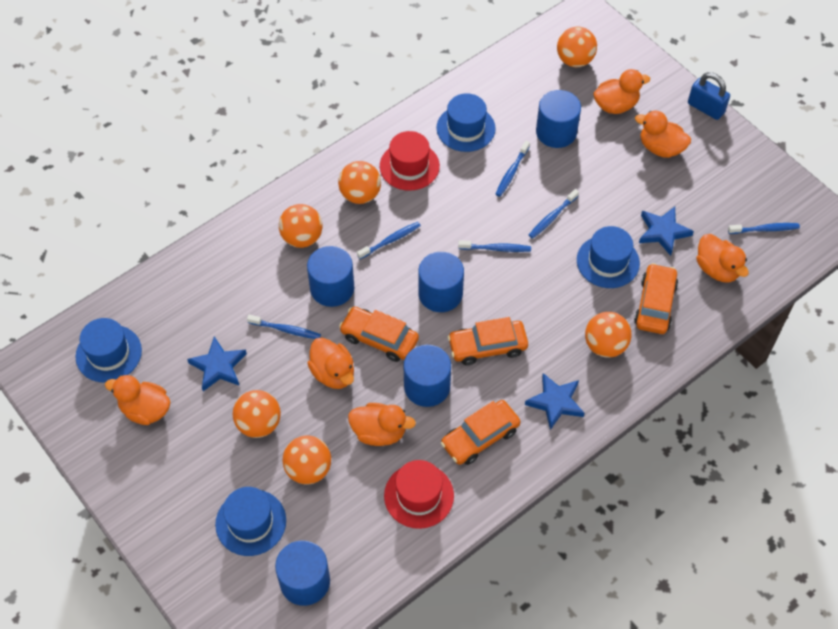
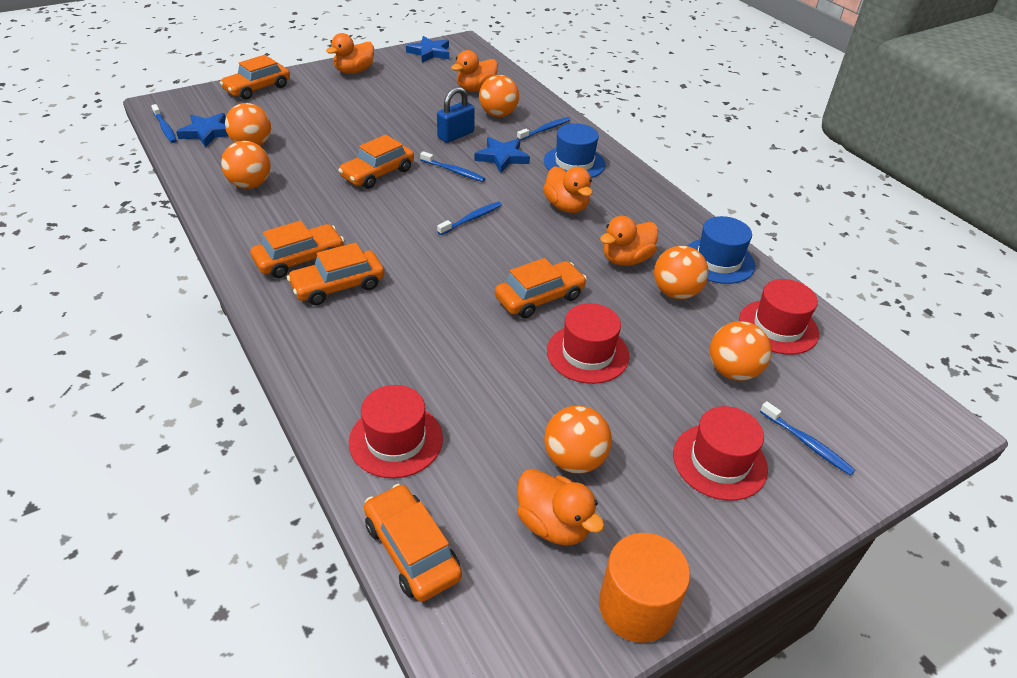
blue cylinder: 5 -> 0
blue hat: 4 -> 2
blue toothbrush: 6 -> 5
orange car: 4 -> 6
orange cylinder: 0 -> 1
orange duck: 6 -> 5
red hat: 2 -> 4

